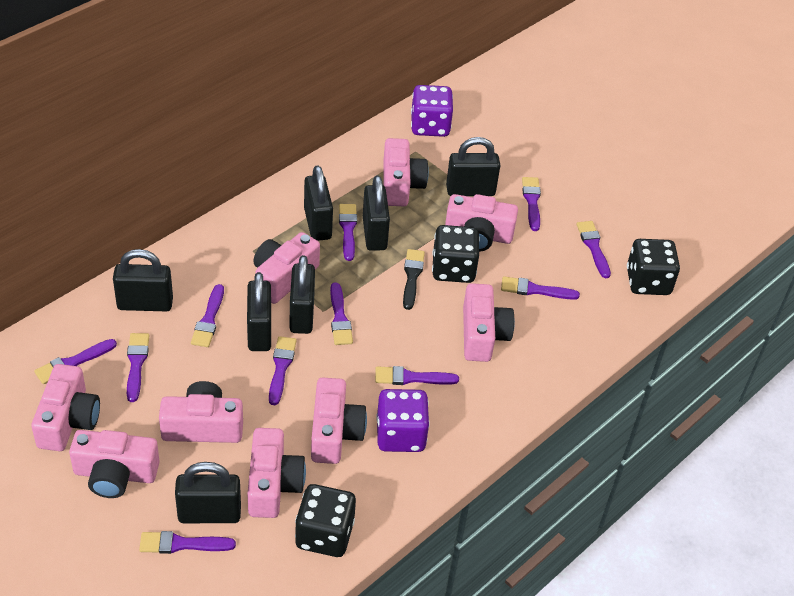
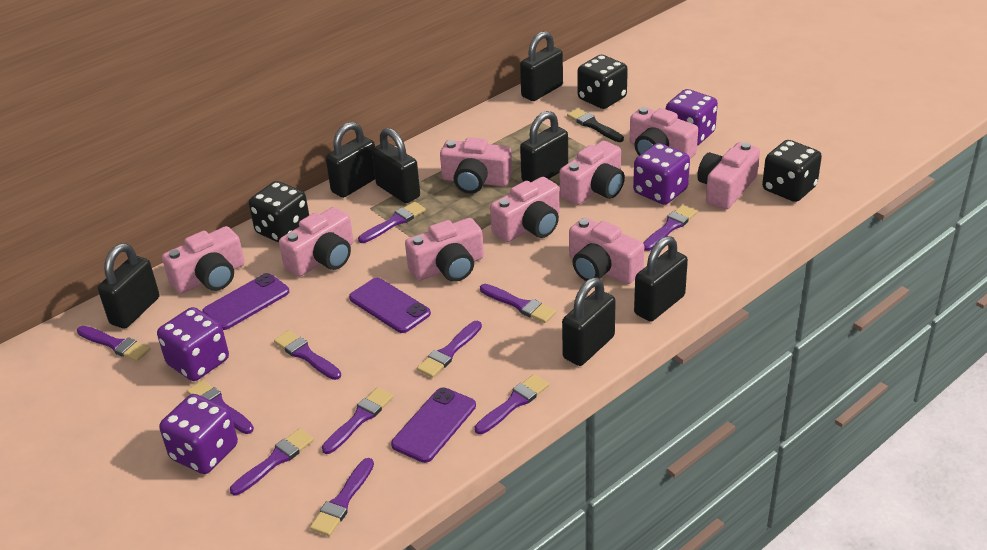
purple dice: 2 -> 4
purple phone: 0 -> 3

